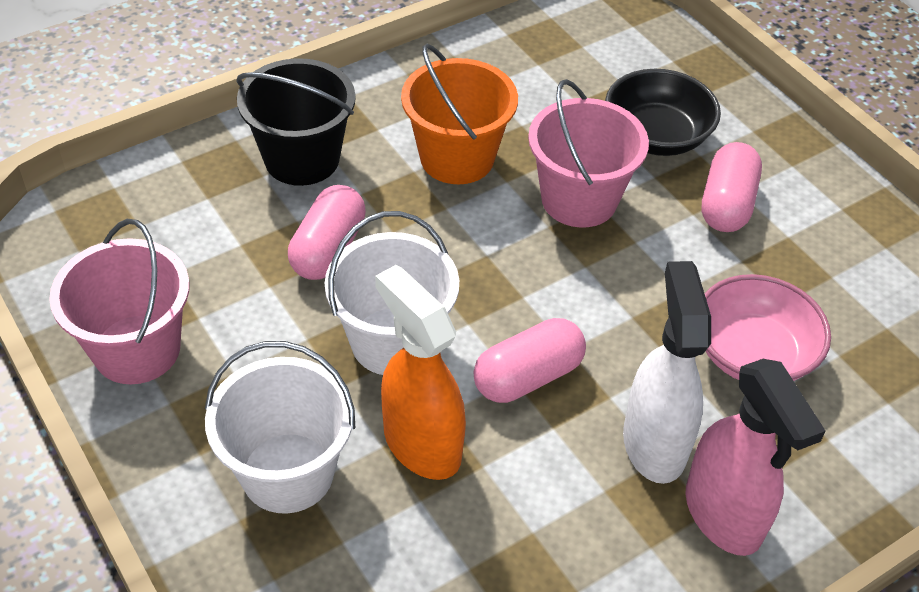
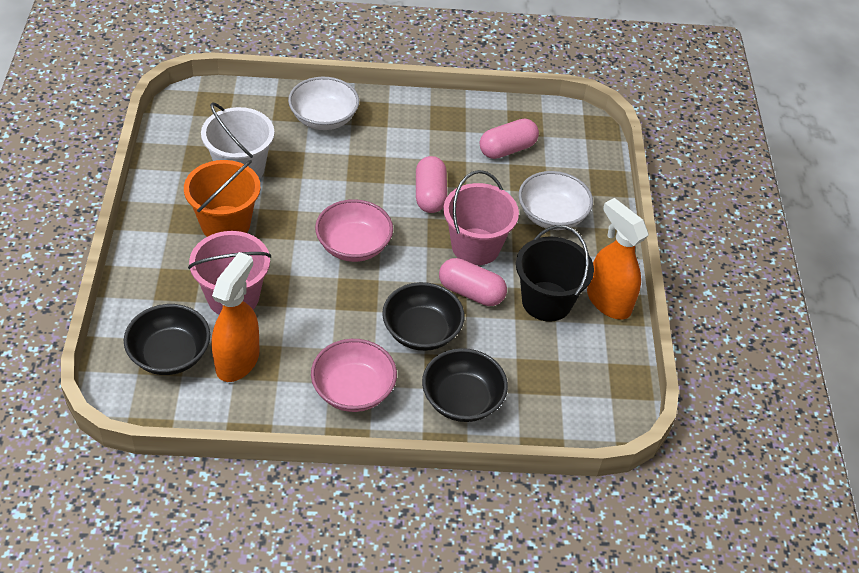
black bowl: 1 -> 3
orange spray bottle: 1 -> 2
pink bowl: 1 -> 2
pink spray bottle: 1 -> 0
white bowl: 0 -> 2
white bucket: 2 -> 1
white spray bottle: 1 -> 0

